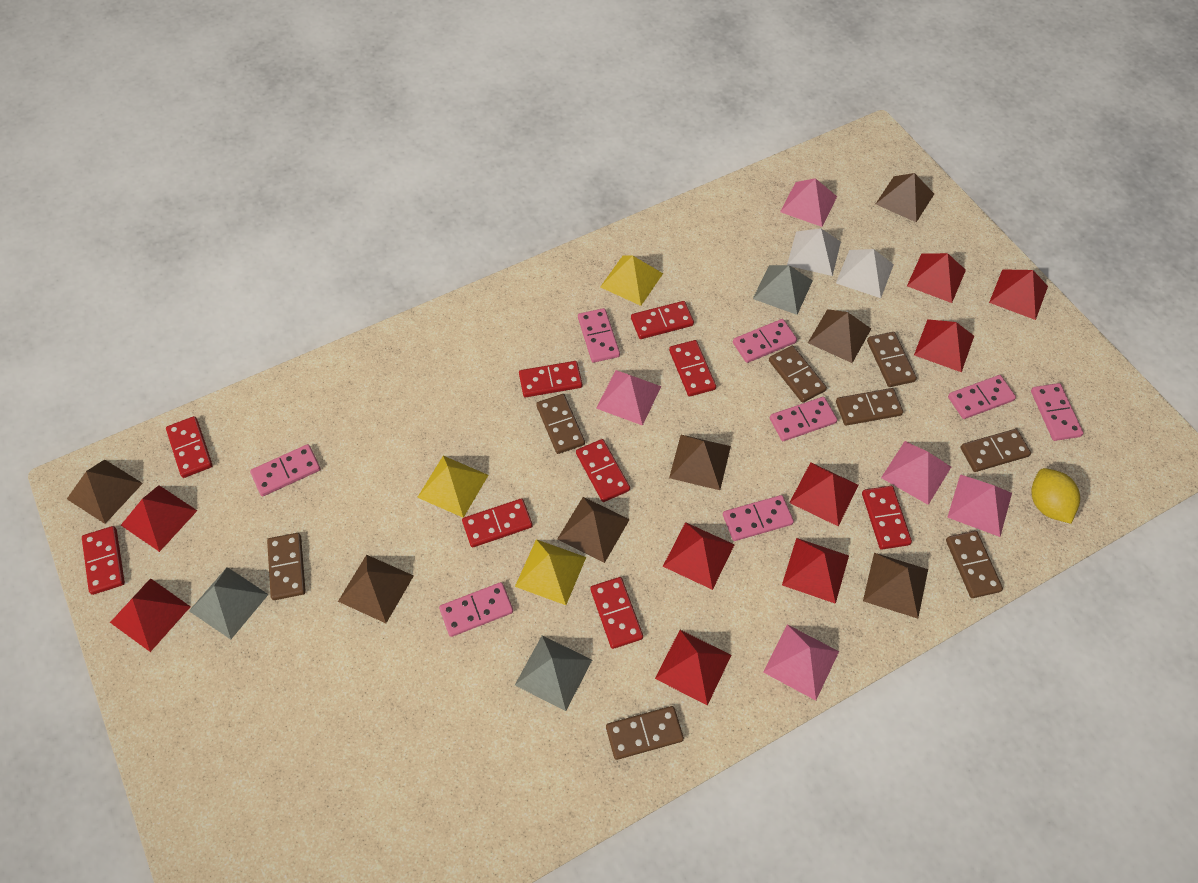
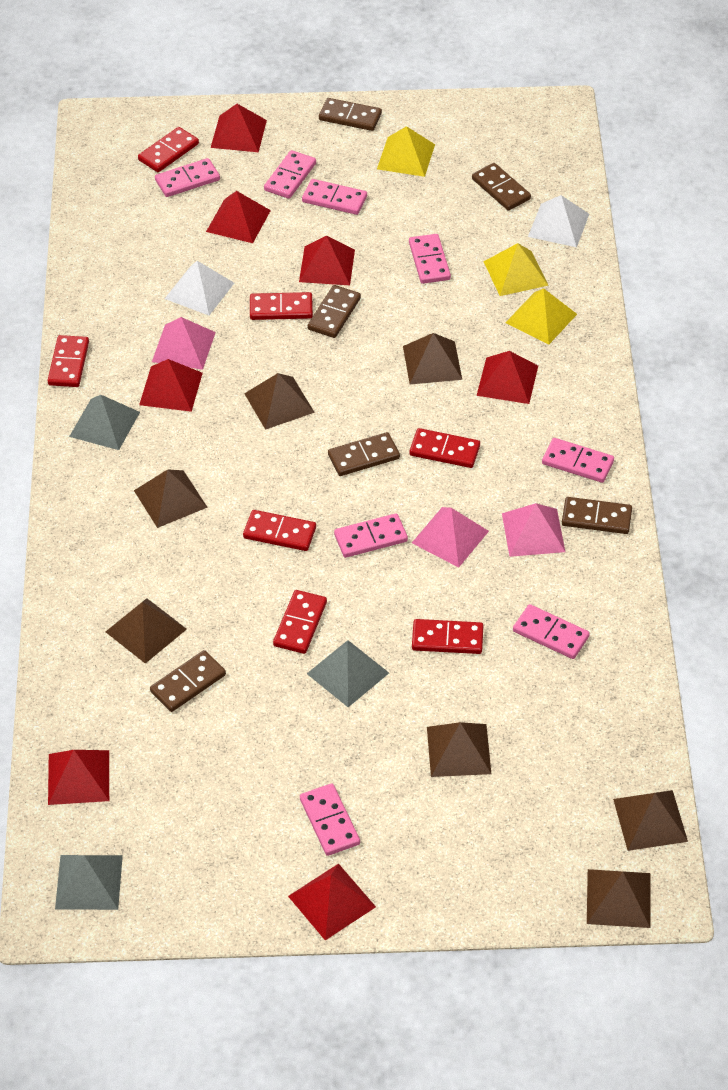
brown domino: 8 -> 6
pink pyramid: 5 -> 3
red domino: 9 -> 7
red pyramid: 9 -> 7
yellow lemon: 1 -> 0

